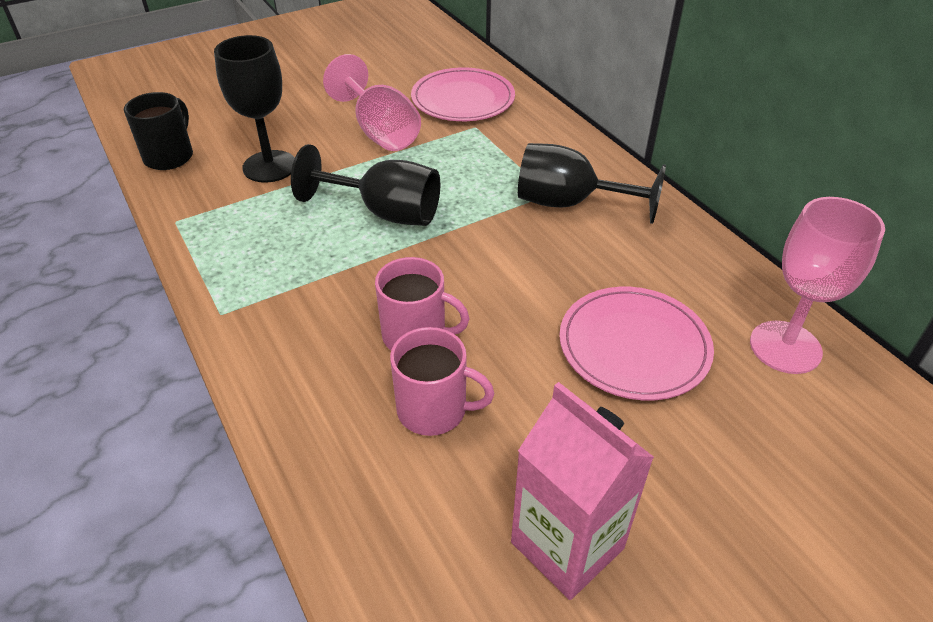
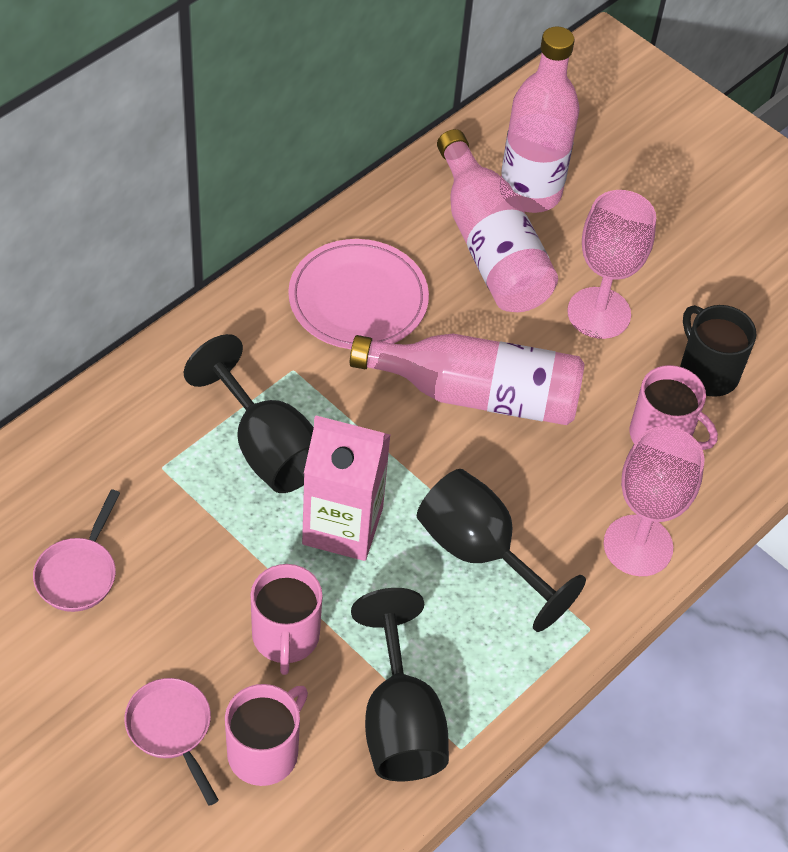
pink bottle: 0 -> 3
pink mug: 2 -> 3
pink pan: 0 -> 2
pink plate: 2 -> 1

